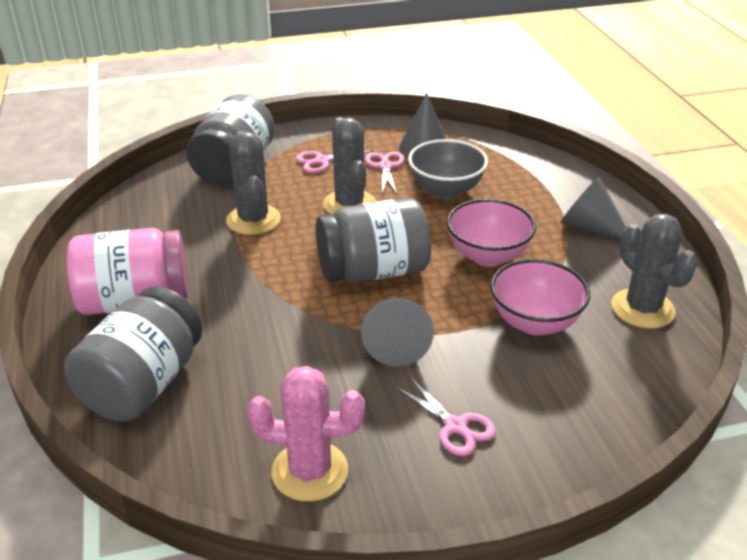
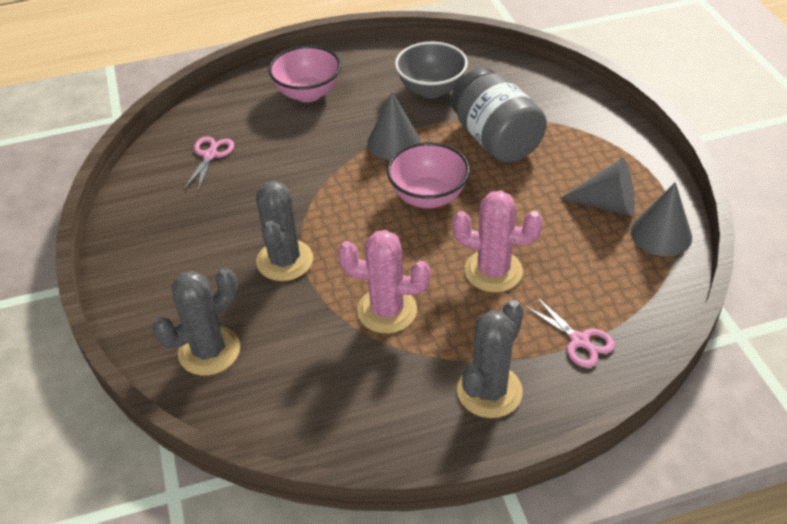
grey jar: 3 -> 1
pink cactus: 1 -> 2
pink jar: 1 -> 0
pink scissors: 3 -> 2

